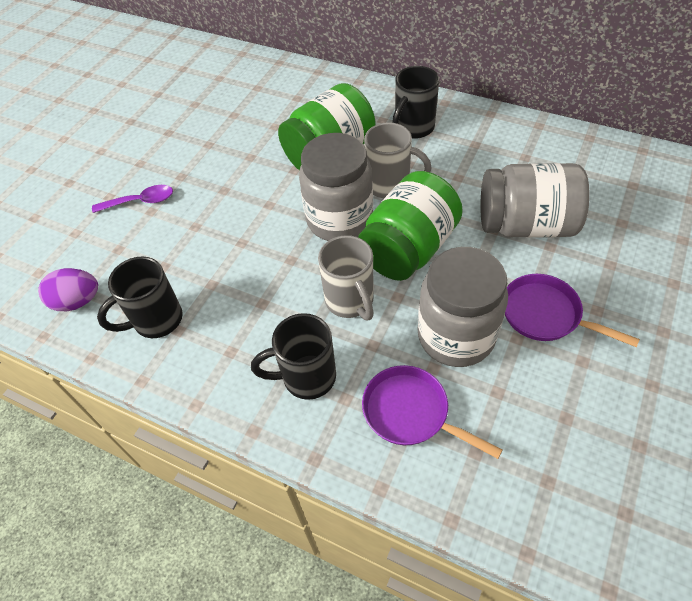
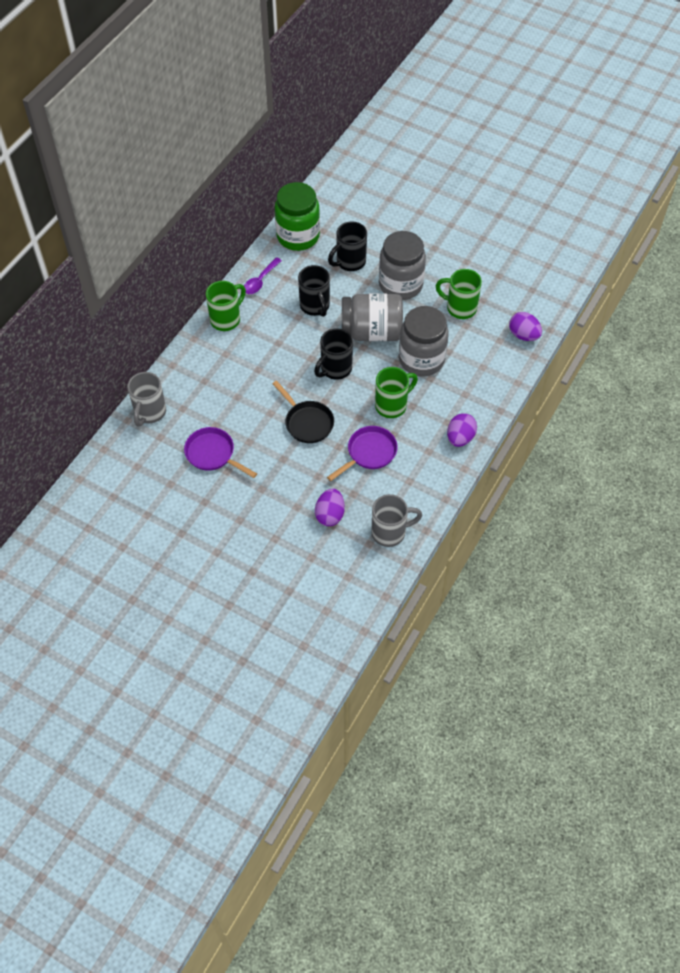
black pan: 0 -> 1
green jar: 2 -> 1
green mug: 0 -> 3
purple egg: 1 -> 3

